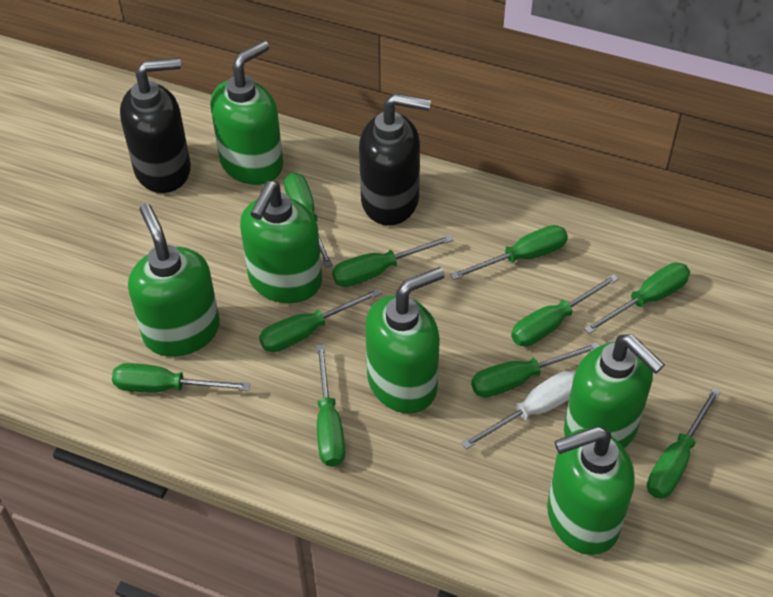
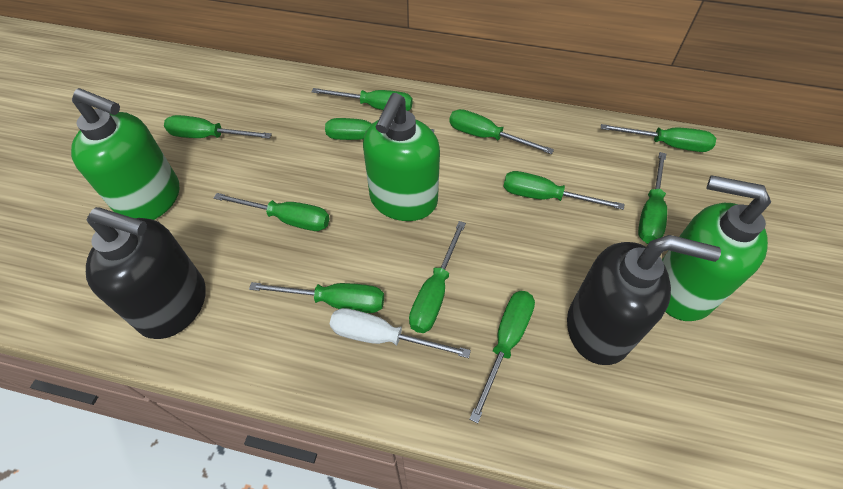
green screwdriver: 10 -> 11
green soap dispenser: 6 -> 3

